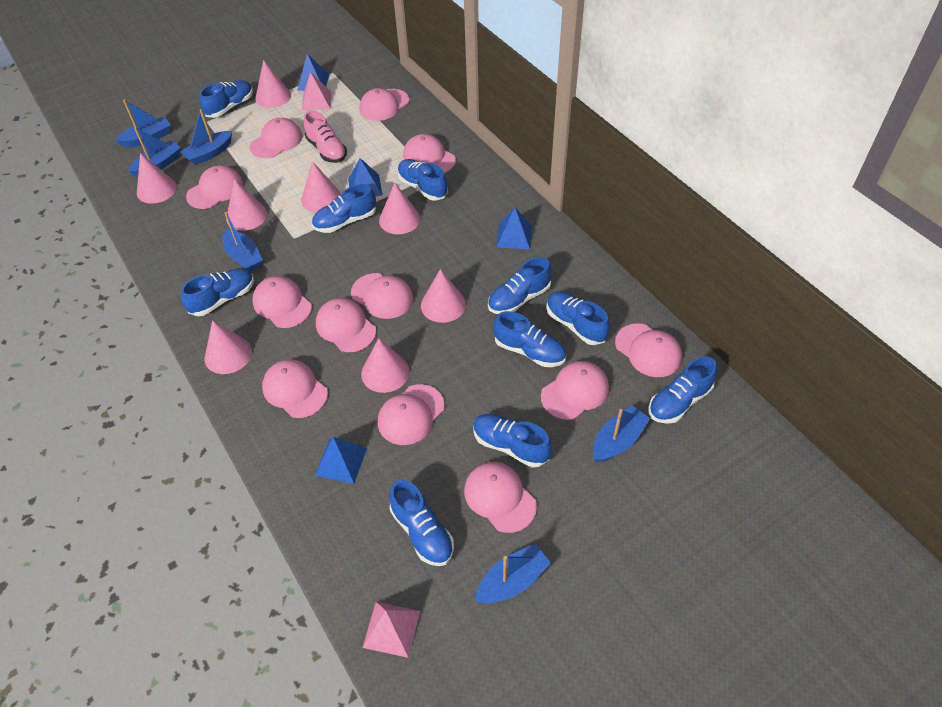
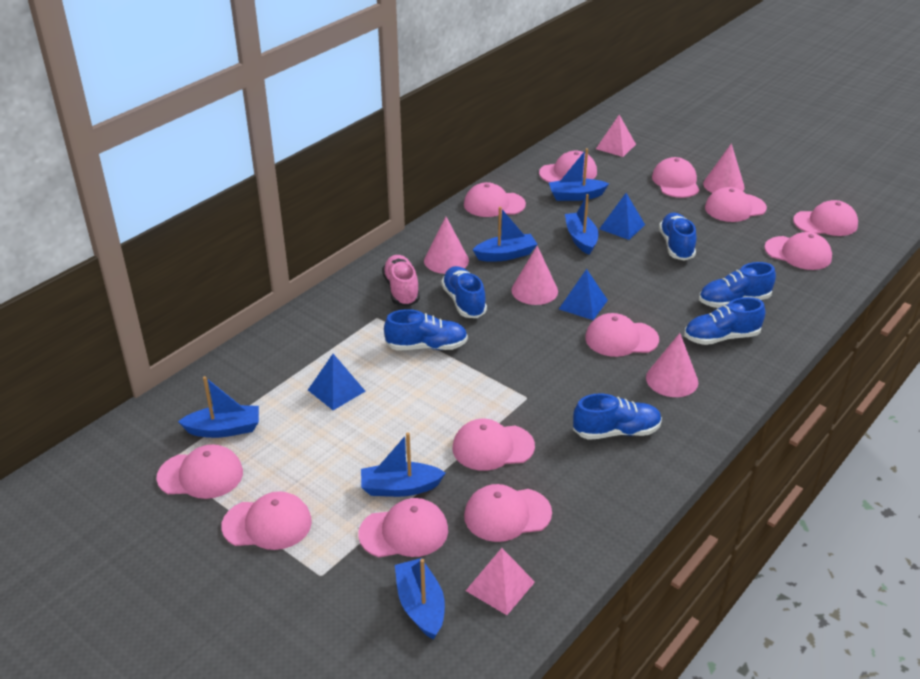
blue pyramid: 4 -> 3
blue shoe: 10 -> 6
pink cone: 8 -> 4

